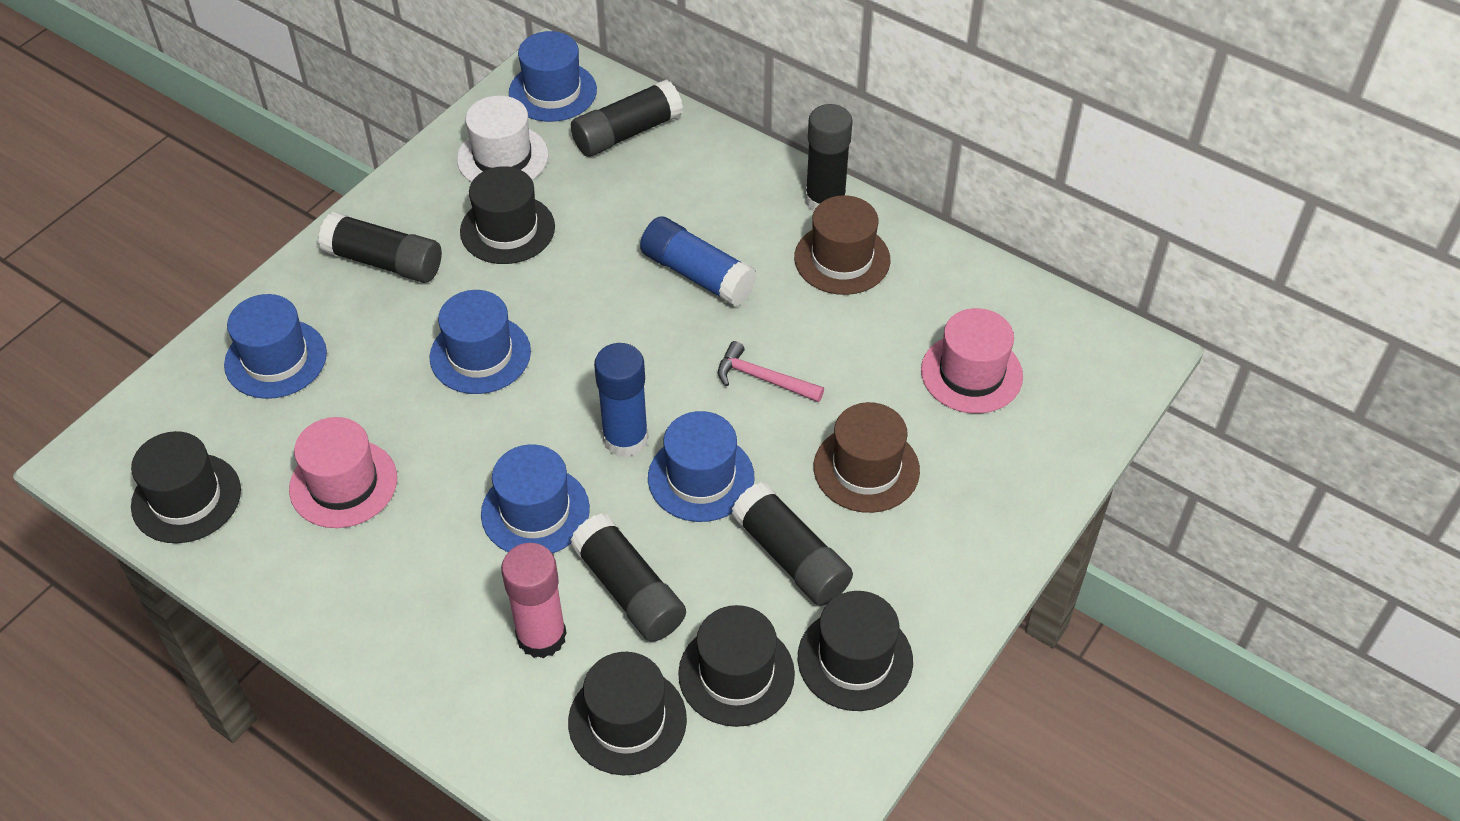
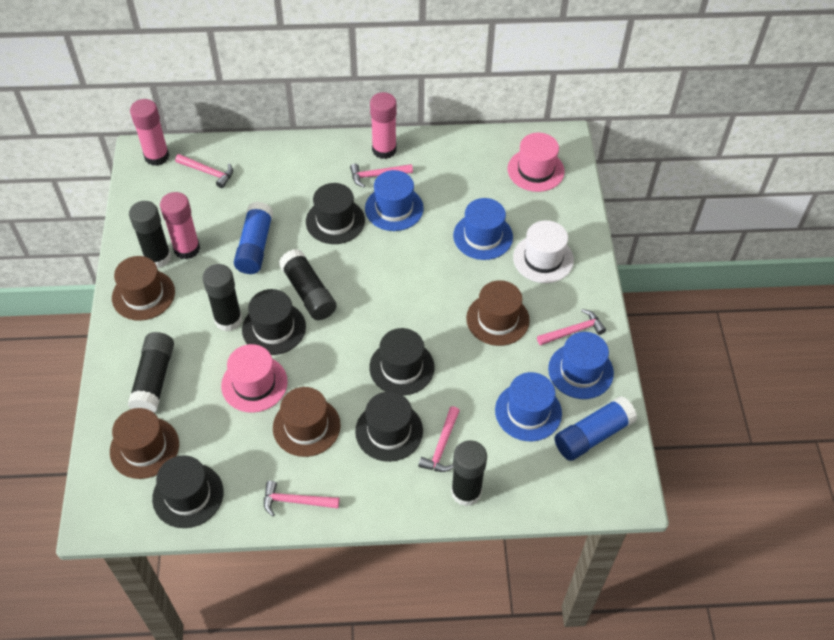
blue hat: 5 -> 4
brown hat: 2 -> 4
pink glue stick: 1 -> 3
pink hammer: 1 -> 5

